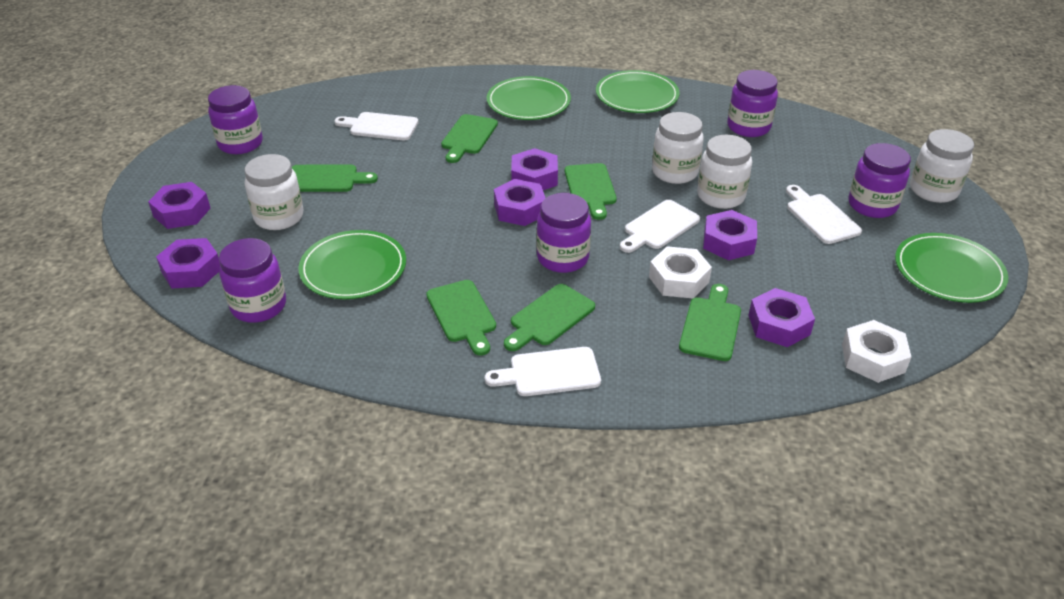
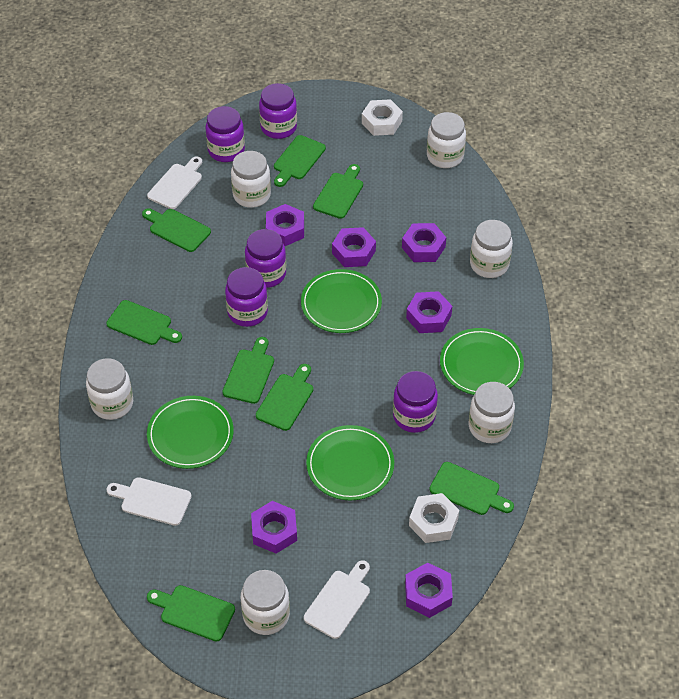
green cutting board: 6 -> 8
white cutting board: 4 -> 3
white jar: 4 -> 6

